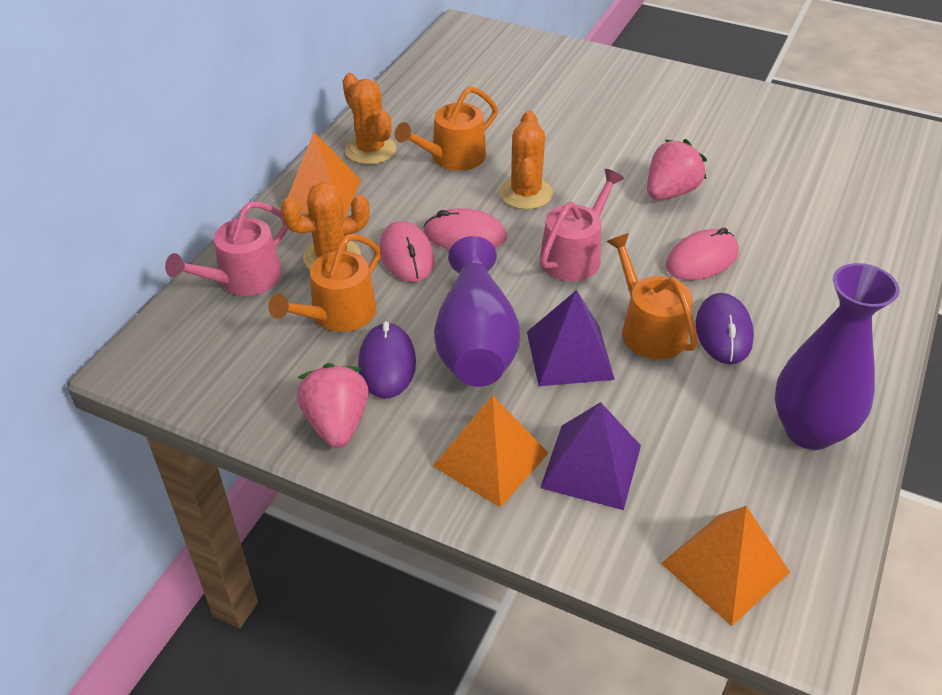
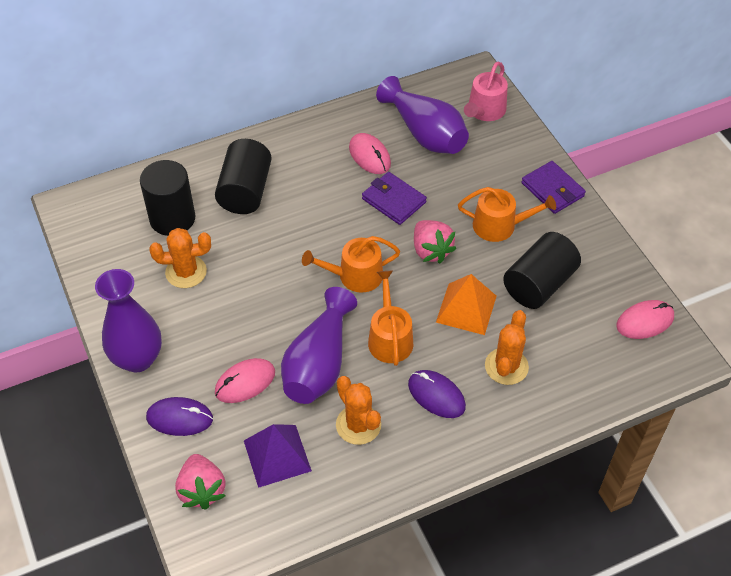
black cylinder: 0 -> 3
orange pyramid: 3 -> 1
pink watering can: 2 -> 1
purple pyramid: 2 -> 1
purple vase: 2 -> 3
purple wallet: 0 -> 2

